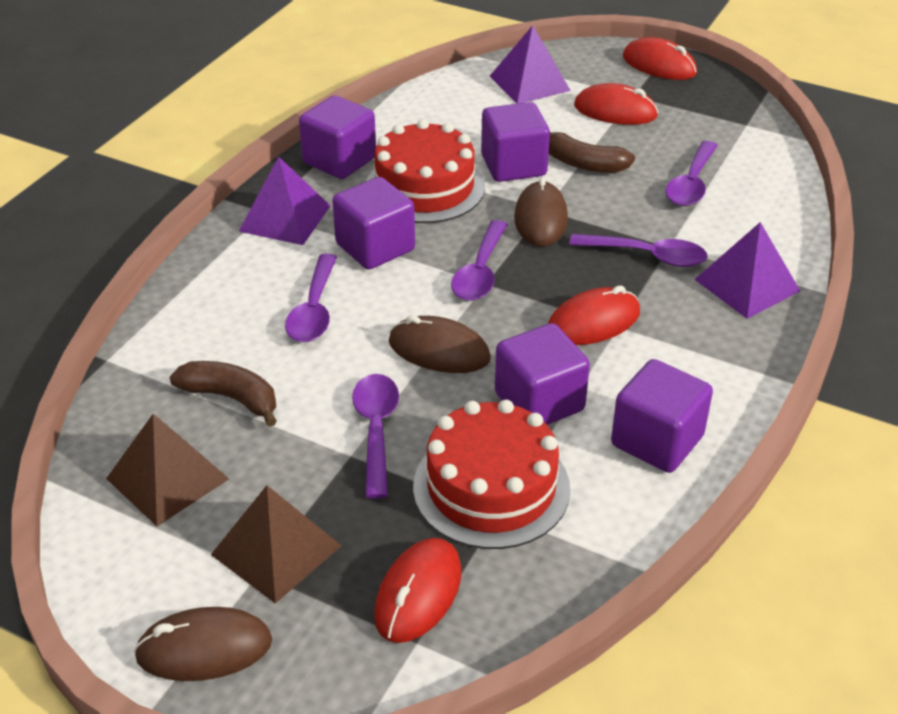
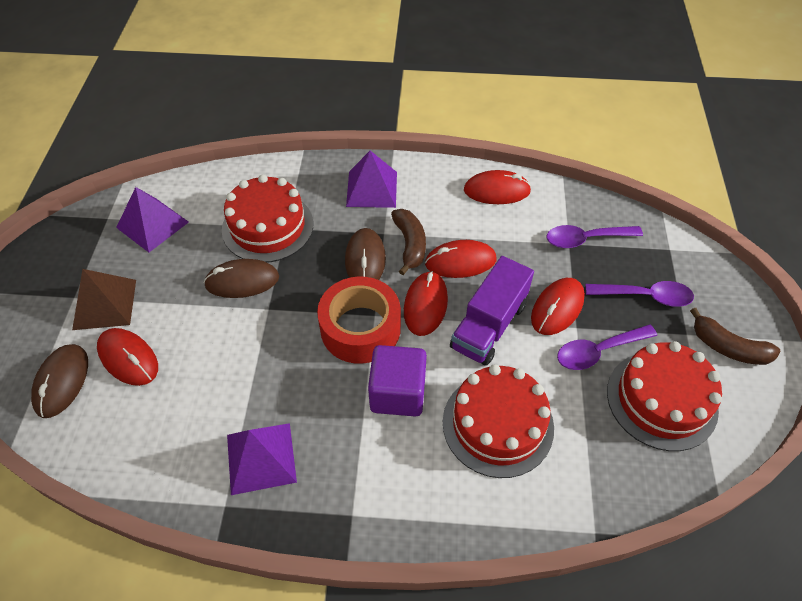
brown pyramid: 2 -> 1
purple cube: 5 -> 1
purple spoon: 5 -> 3
purple truck: 0 -> 1
red cake: 2 -> 3
red mouse: 4 -> 5
red tape: 0 -> 1

